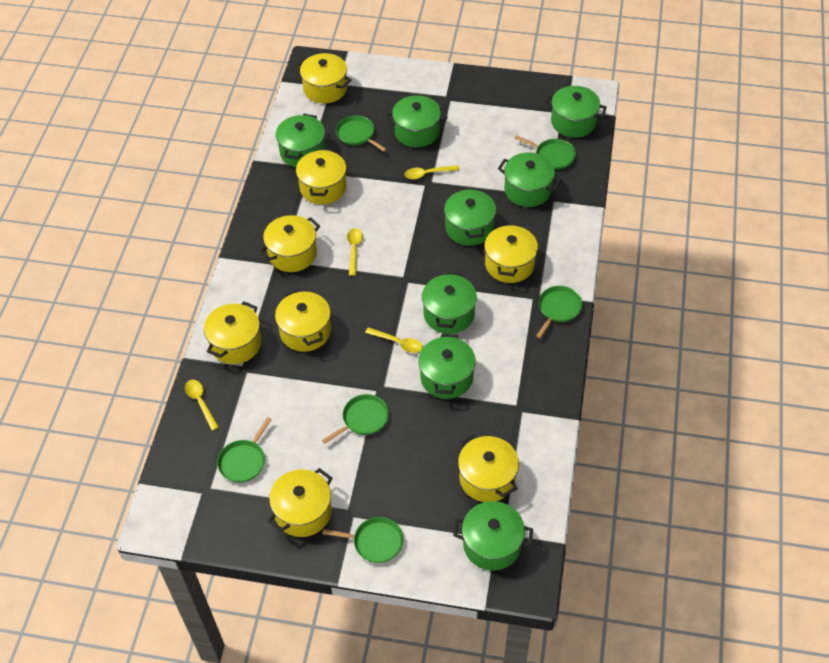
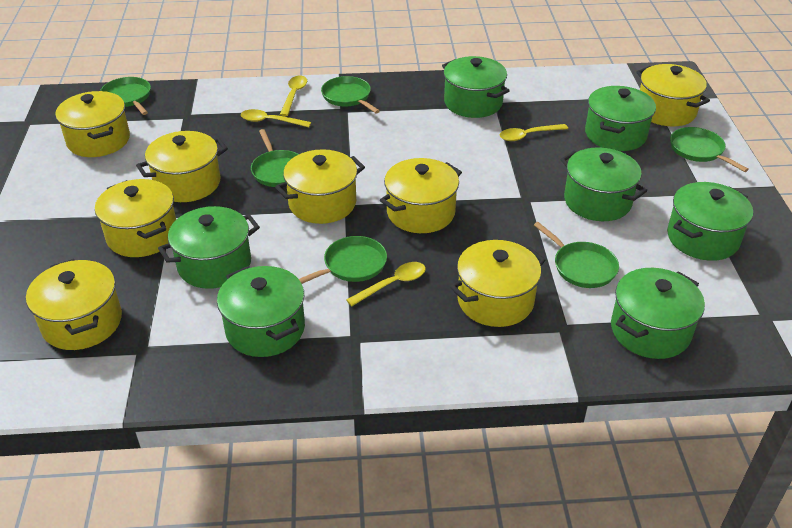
green pot: 8 -> 7

